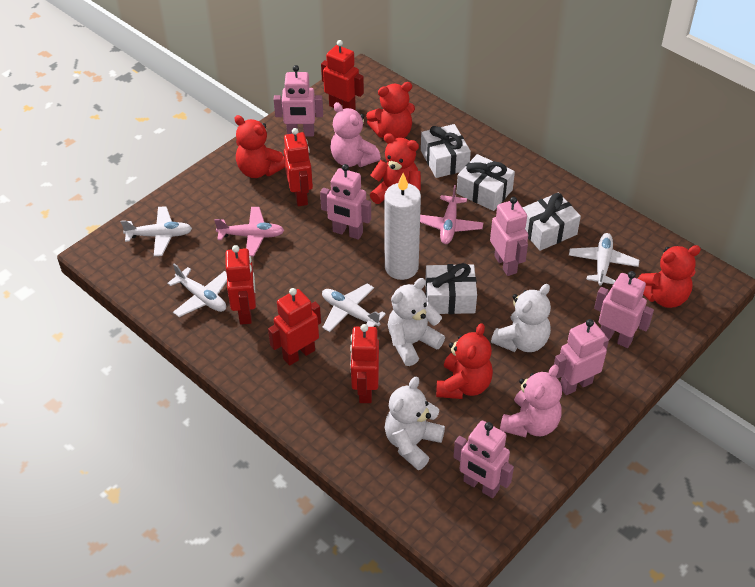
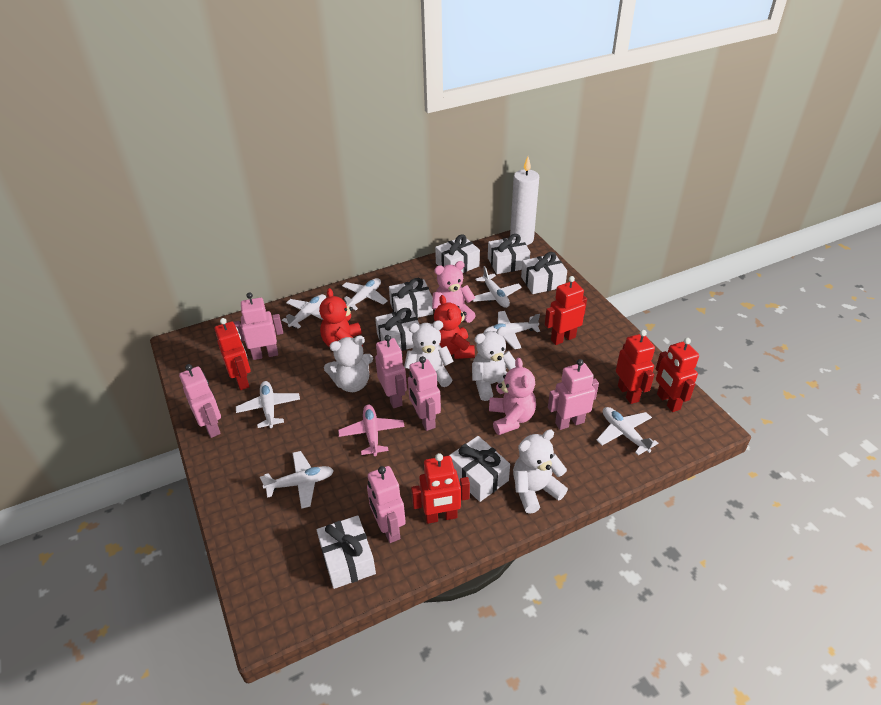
pink plane: 2 -> 1
red teddy bear: 5 -> 2
white gift: 4 -> 7
white plane: 4 -> 7
white teddy bear: 3 -> 4

